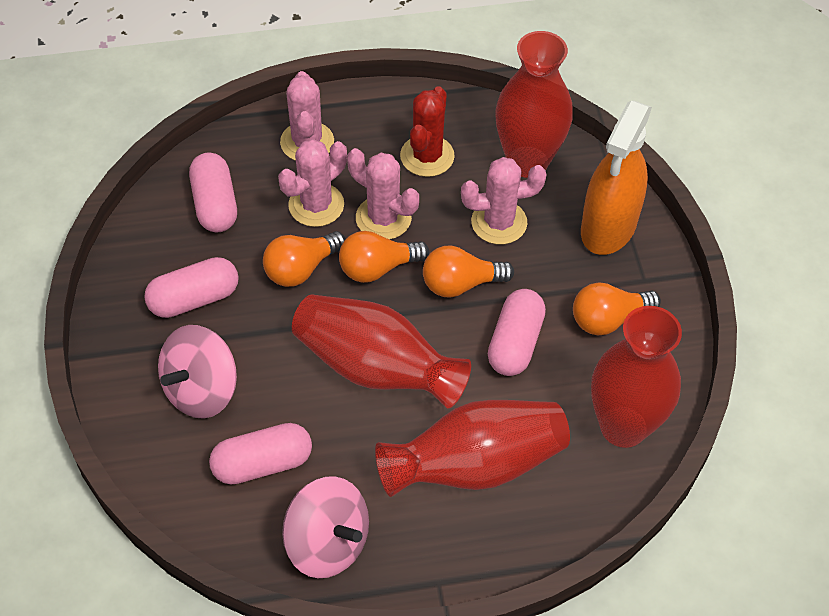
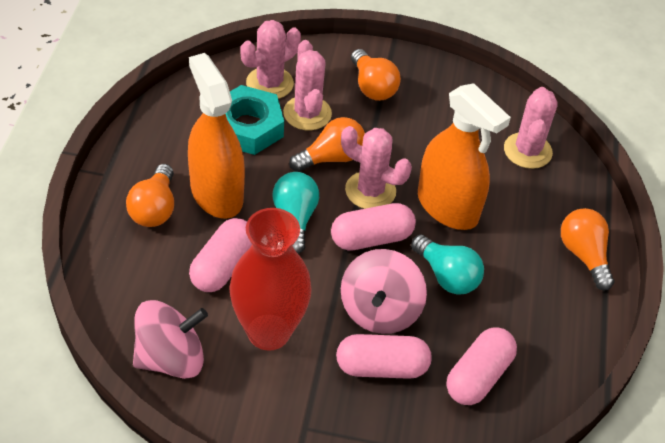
orange spray bottle: 1 -> 2
red cactus: 1 -> 0
red vase: 4 -> 1
turquoise light bulb: 0 -> 2
turquoise nut: 0 -> 1

